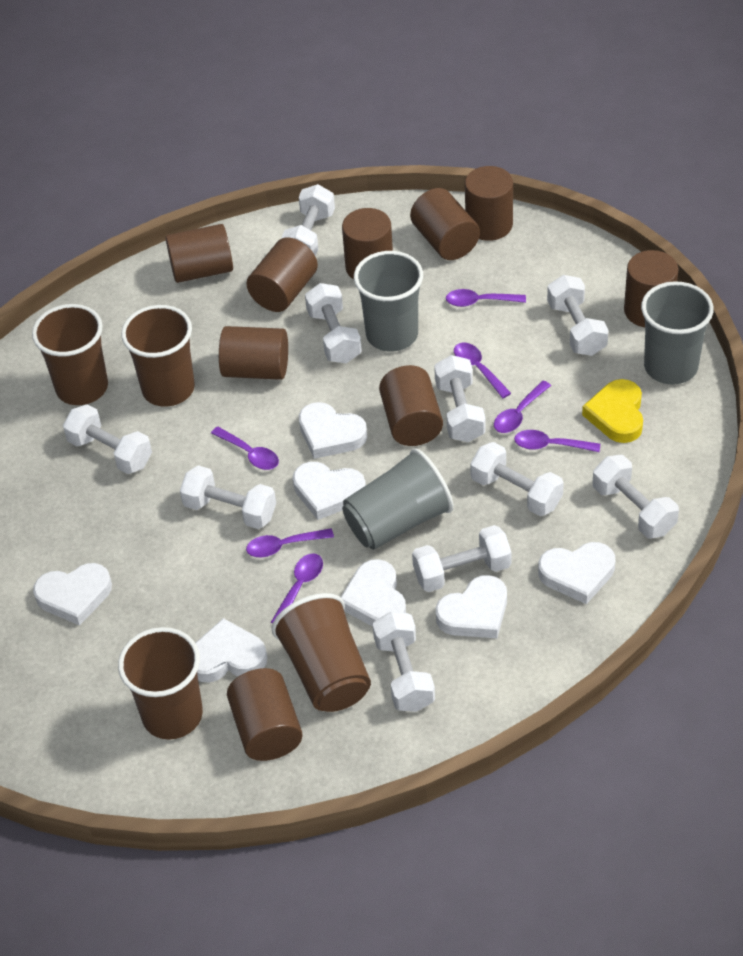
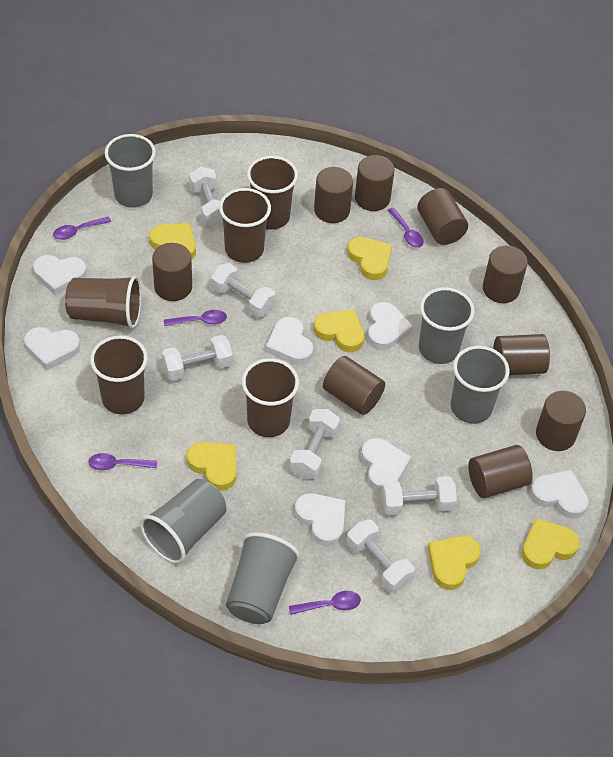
brown cup: 4 -> 5
grey cup: 3 -> 5
purple spoon: 7 -> 5
white dumbbell: 10 -> 6
yellow heart: 1 -> 6

